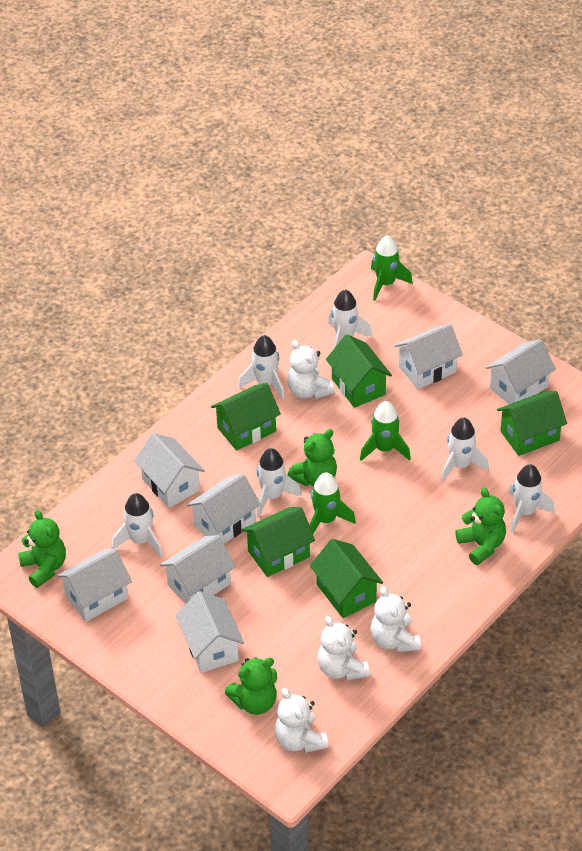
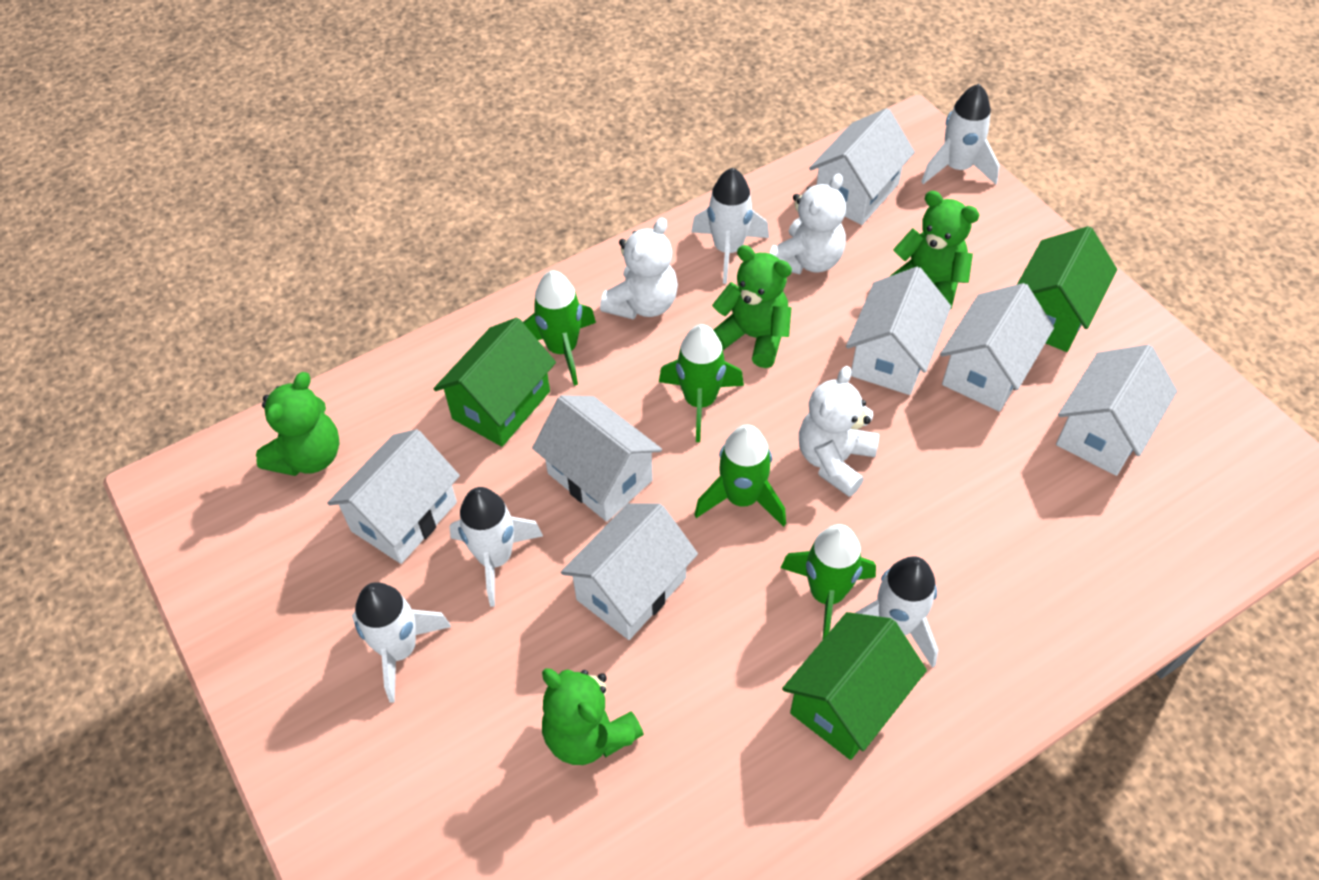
green house: 5 -> 3
green rocket: 3 -> 4
white rocket: 6 -> 5
white teddy bear: 4 -> 3

